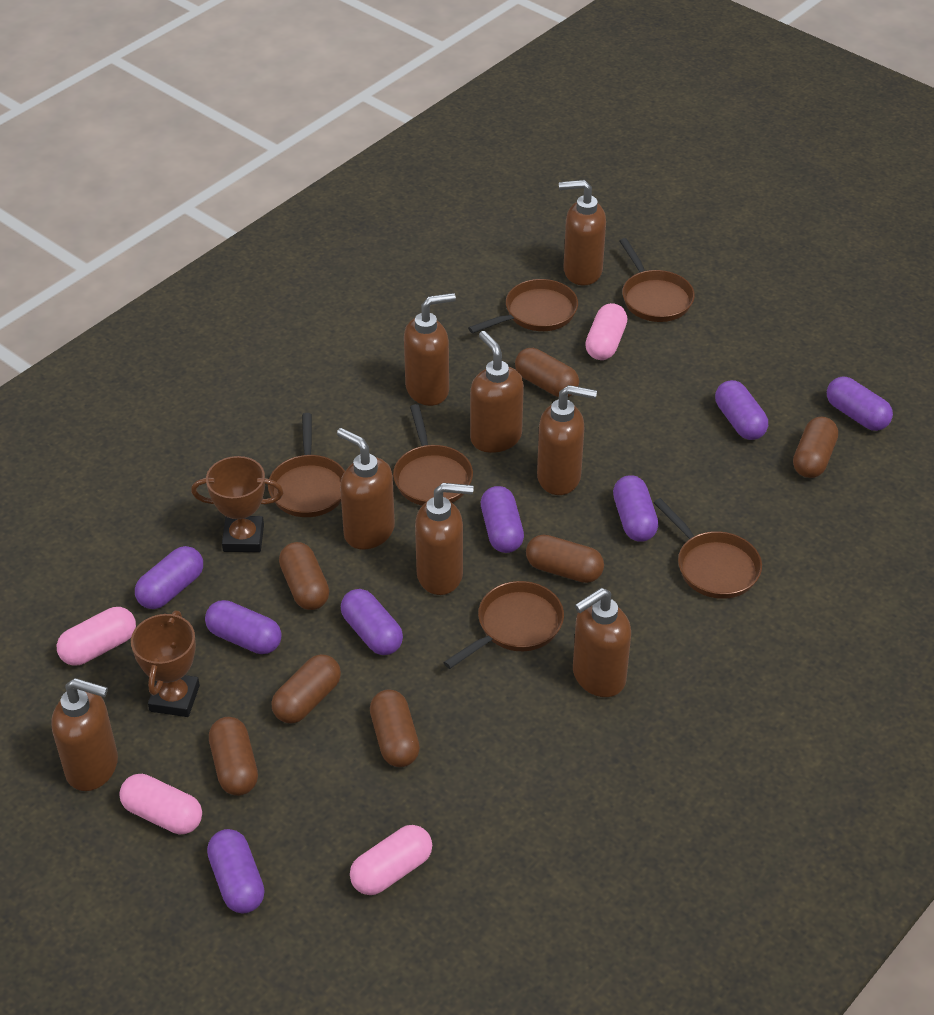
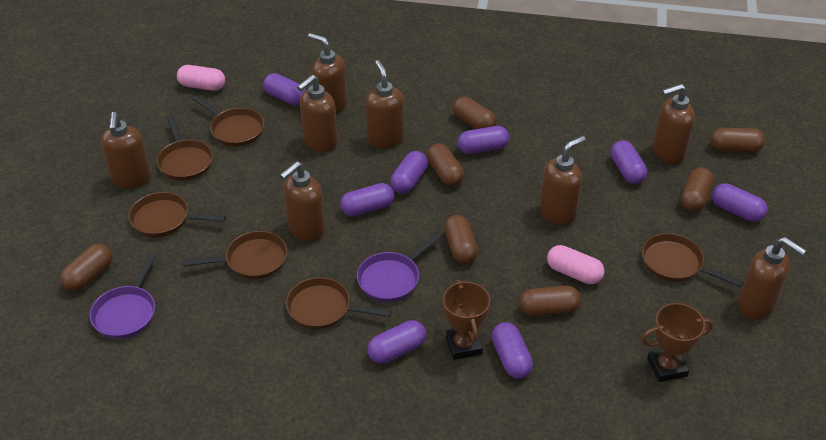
pink capsule: 4 -> 2
purple pan: 0 -> 2

